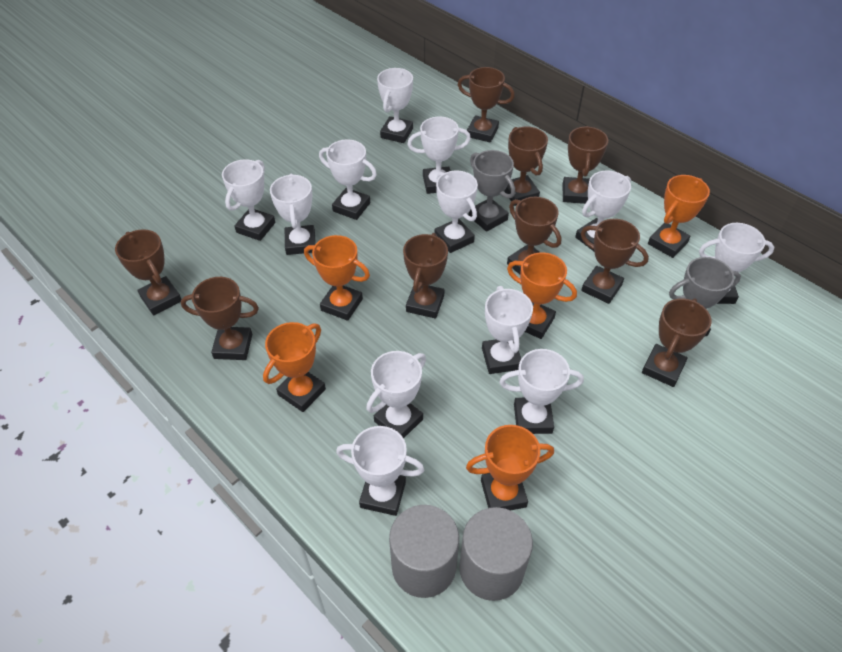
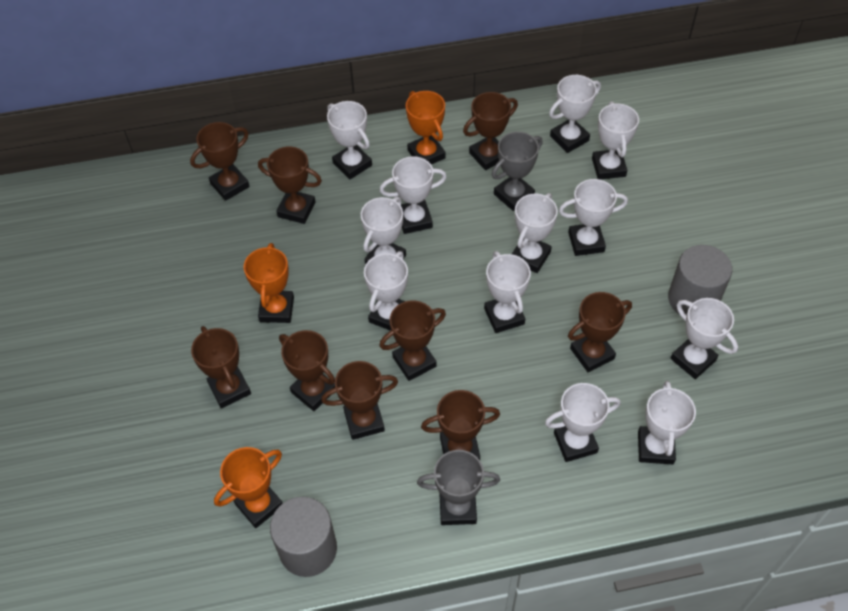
orange trophy: 5 -> 3

